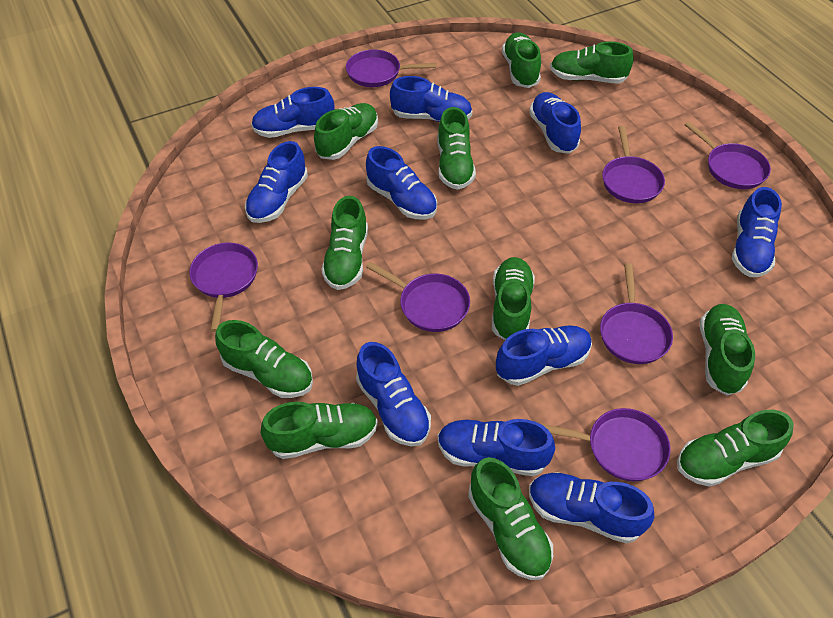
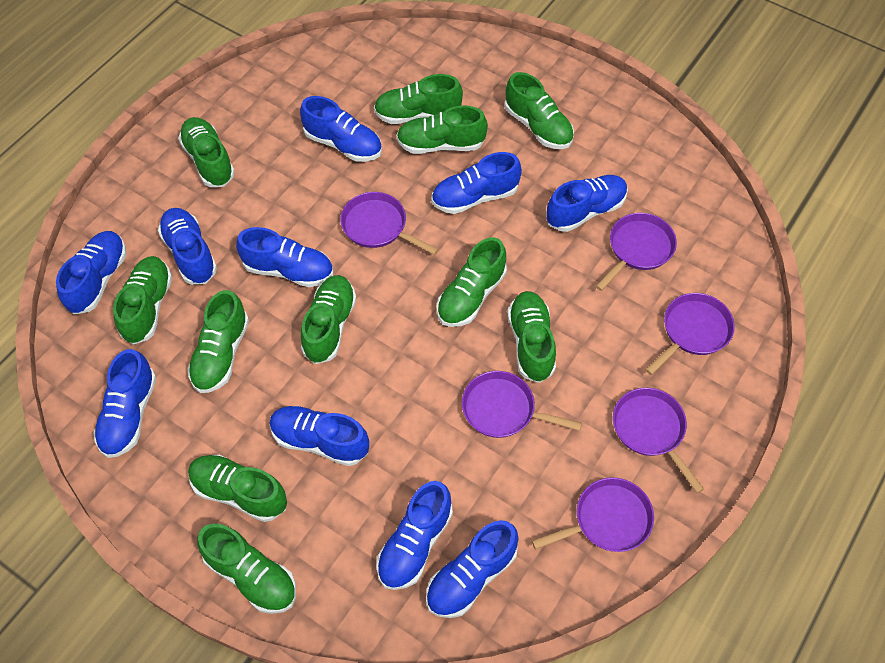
purple pan: 7 -> 6

